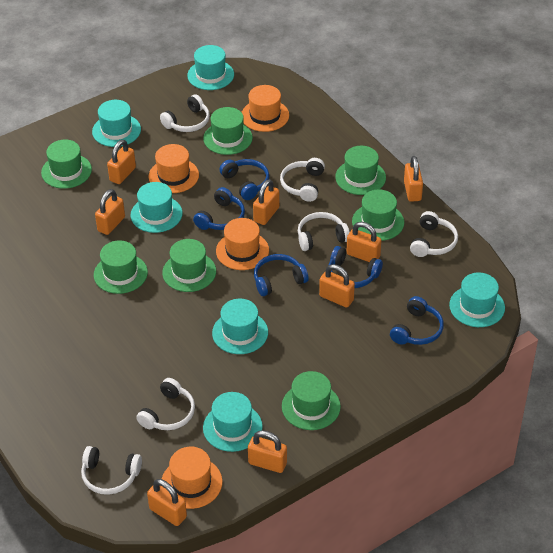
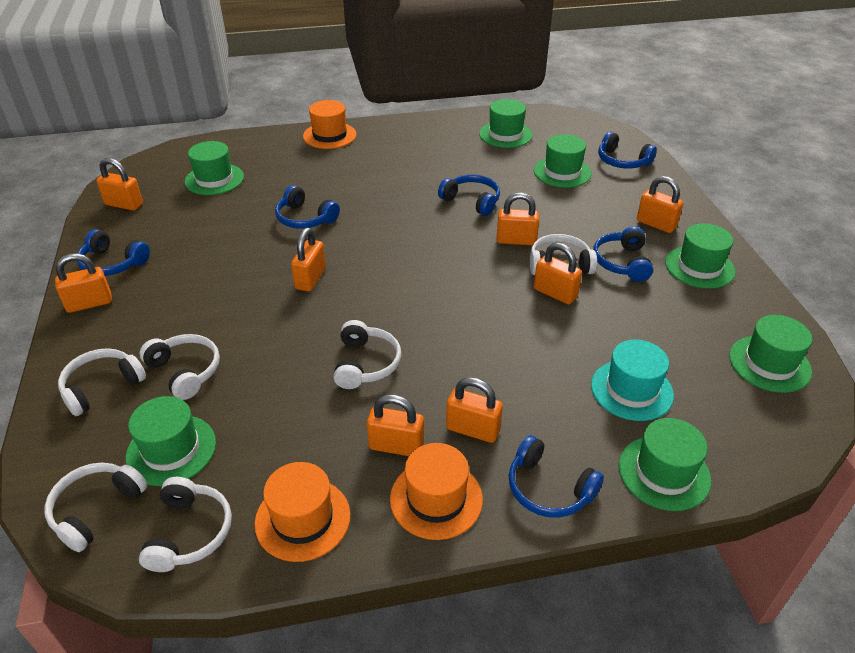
blue headphones: 5 -> 6
orange hat: 4 -> 3
turquoise hat: 6 -> 1

